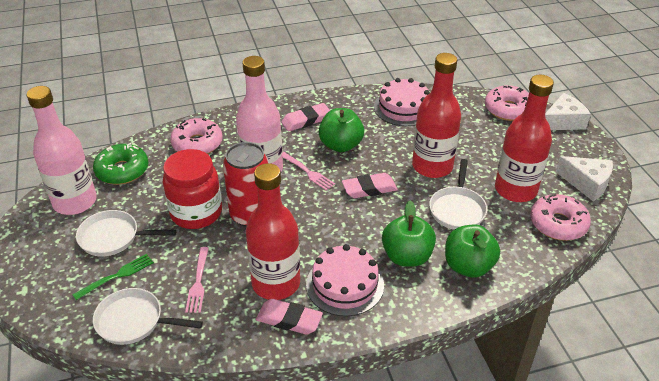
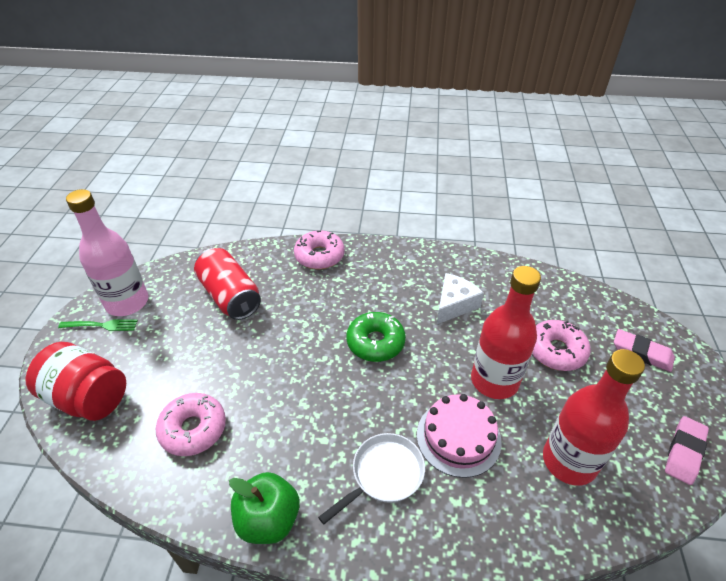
green apple: 3 -> 1
pink bottle: 2 -> 1
pink cake: 2 -> 1
pink eraser: 3 -> 2
pink fork: 2 -> 0
red bottle: 3 -> 2
white cheese: 2 -> 1
white pan: 3 -> 1

